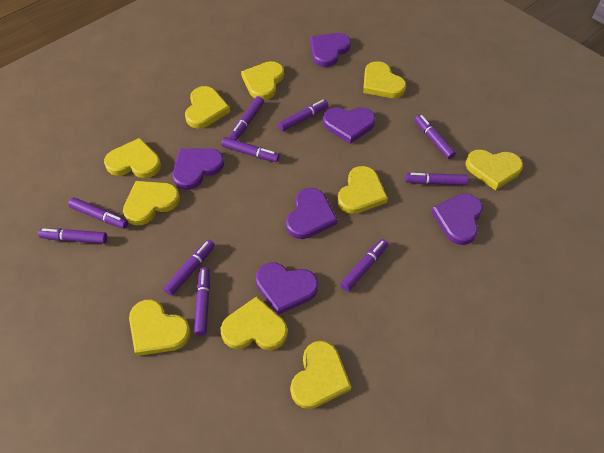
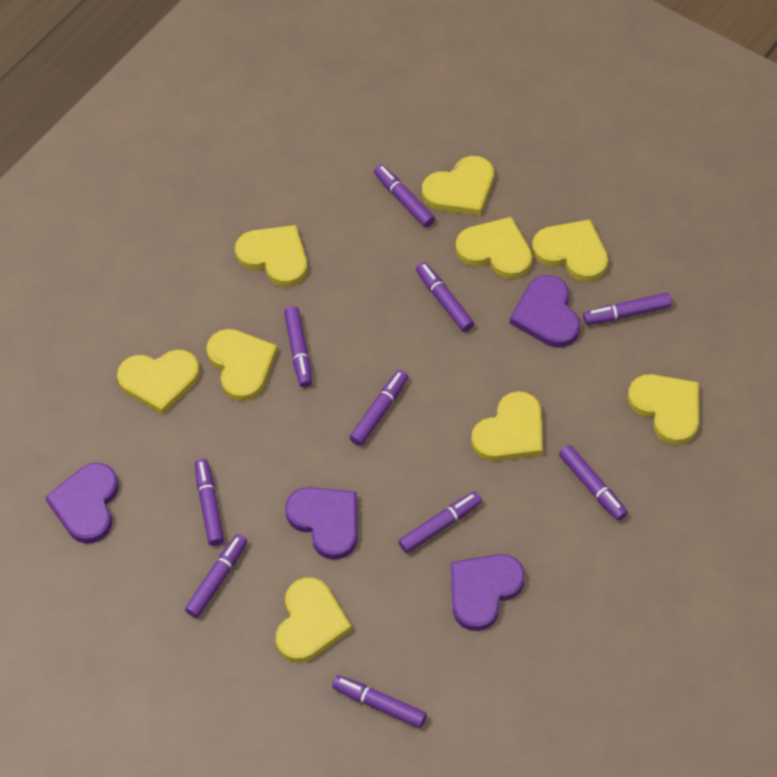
purple heart: 6 -> 4
yellow heart: 10 -> 9

